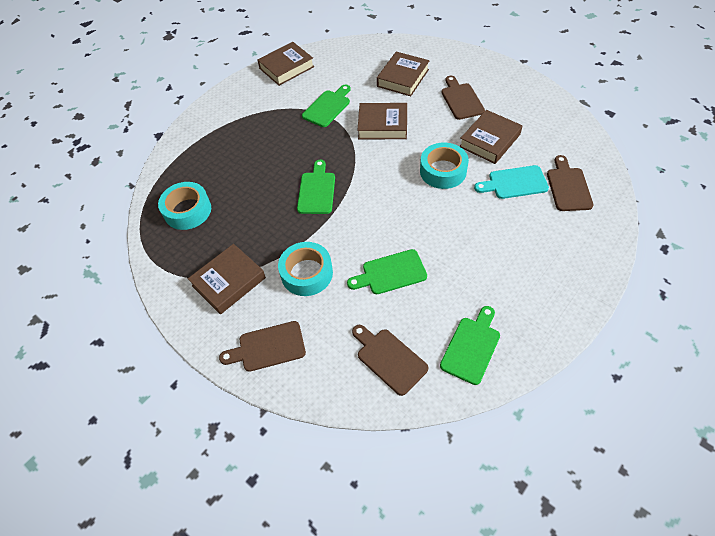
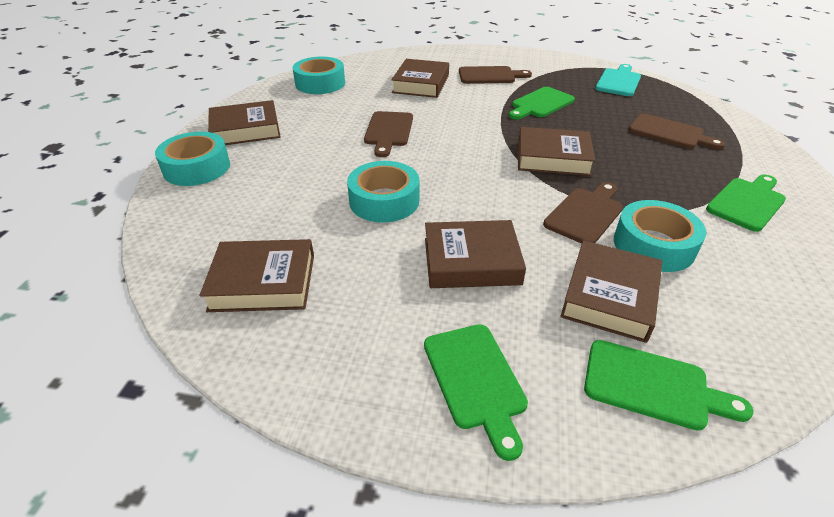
brown book: 5 -> 6
turquoise tape: 3 -> 4

